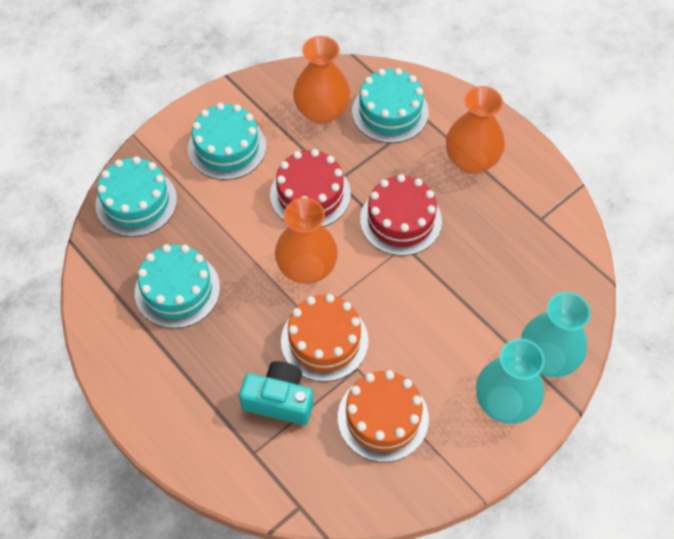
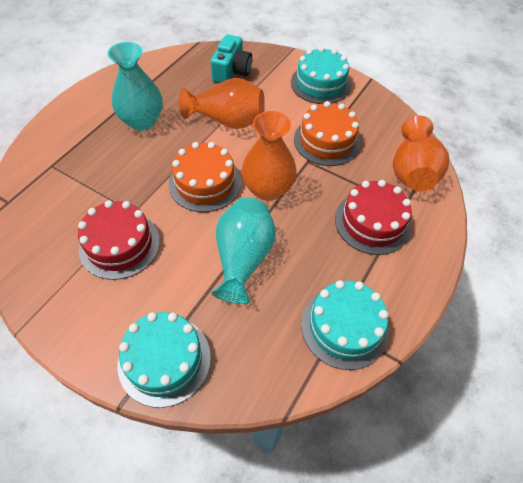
turquoise cake: 4 -> 3

